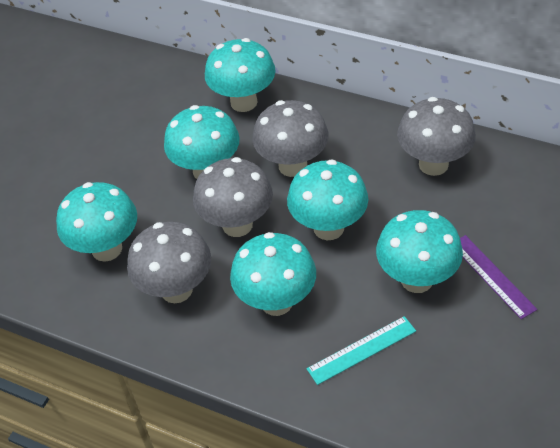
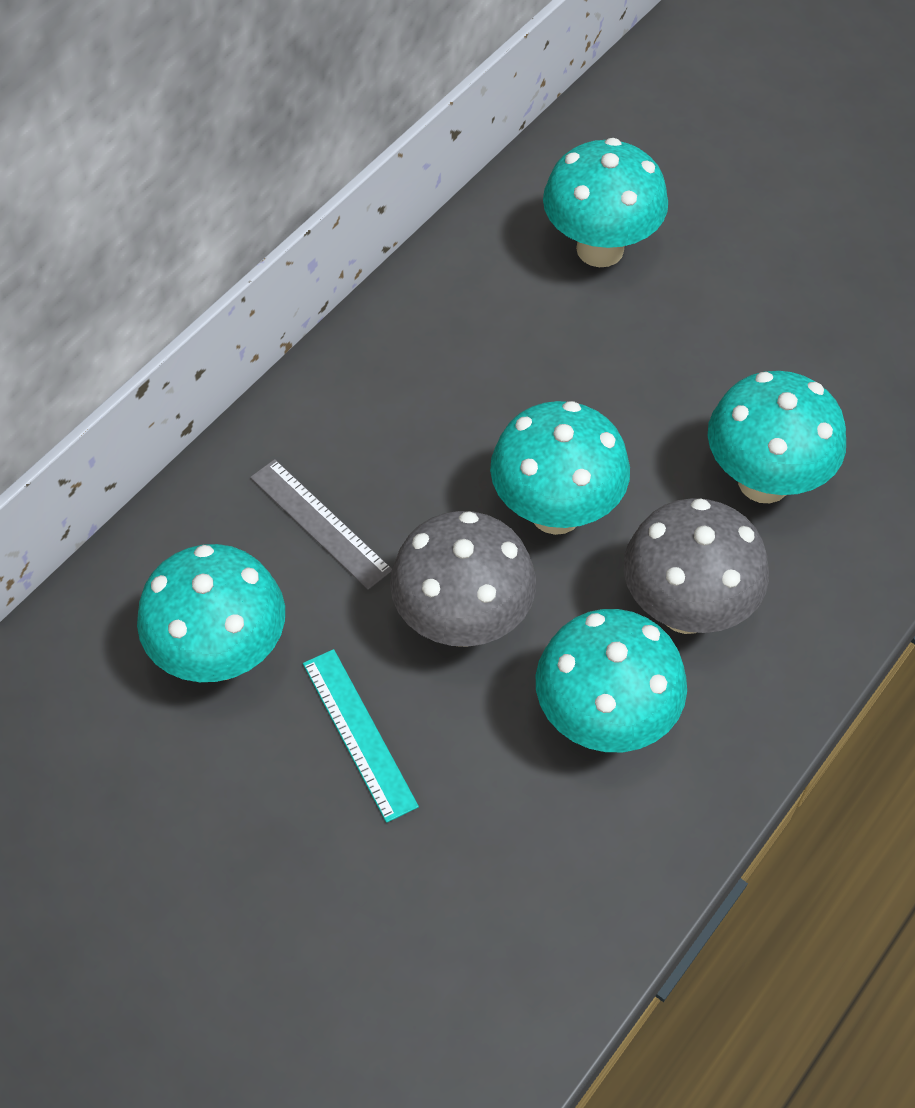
grey mushroom: 4 -> 2
grey ruler: 0 -> 1
purple ruler: 1 -> 0
turquoise mushroom: 6 -> 5

